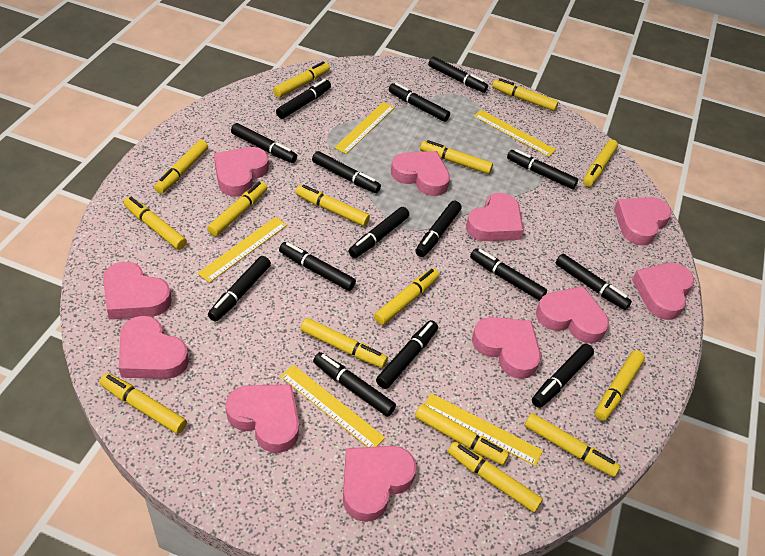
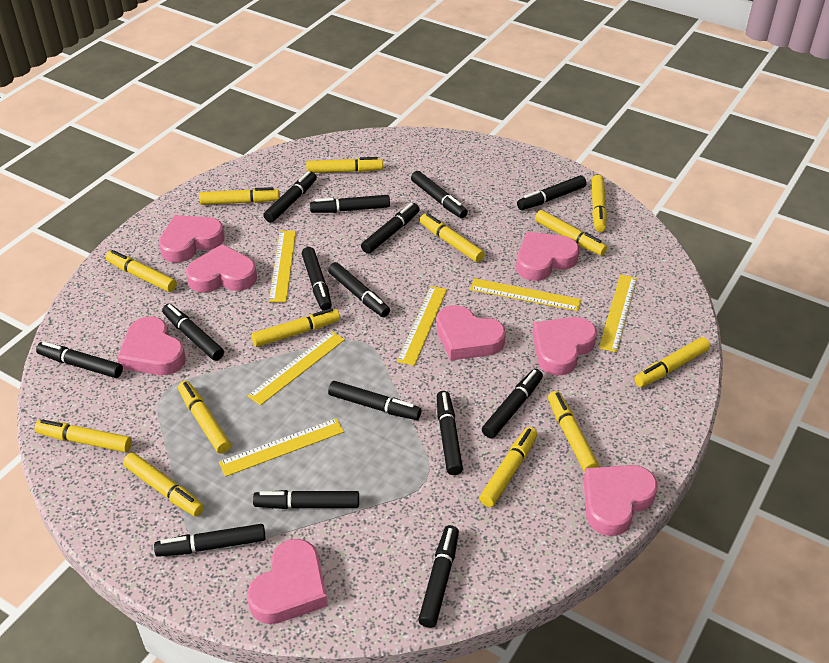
pink heart: 11 -> 8
yellow marker: 15 -> 13
yellow ruler: 5 -> 6

